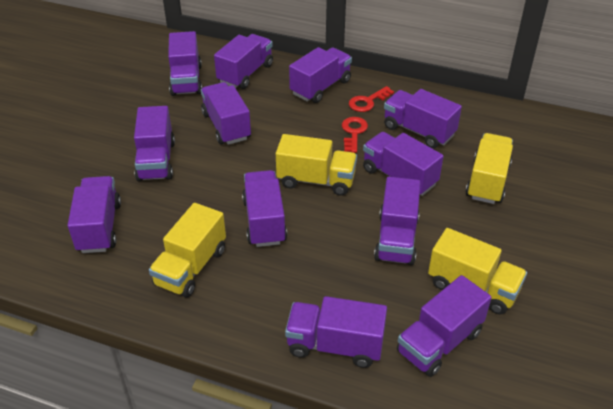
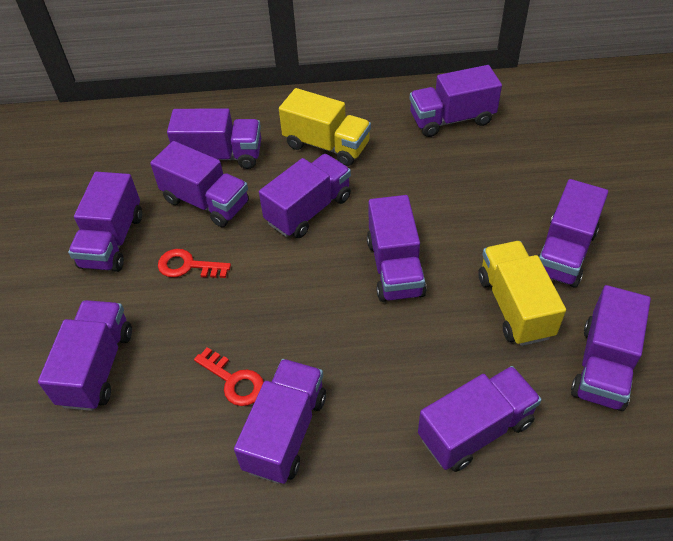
purple truck: 12 -> 11
yellow truck: 4 -> 2

